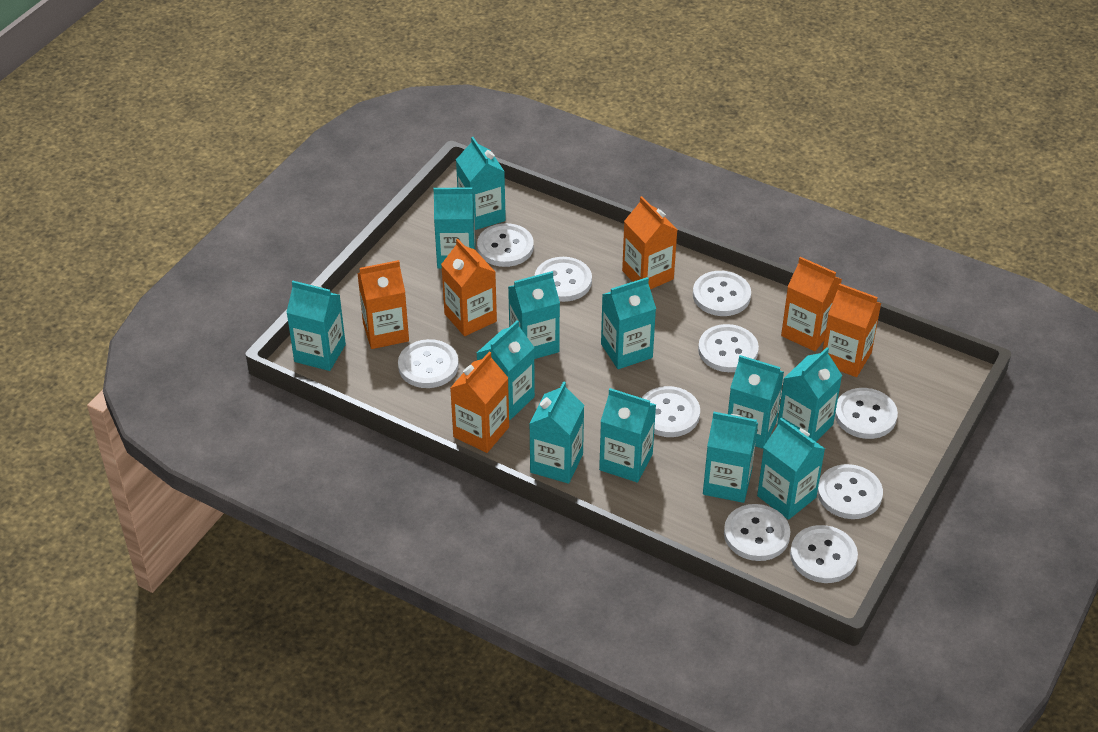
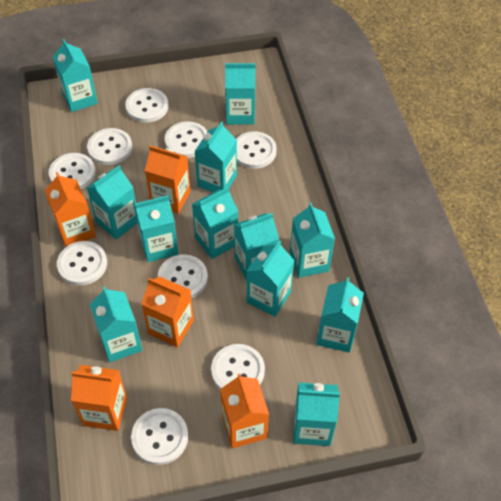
orange carton: 6 -> 5
white button: 10 -> 9

